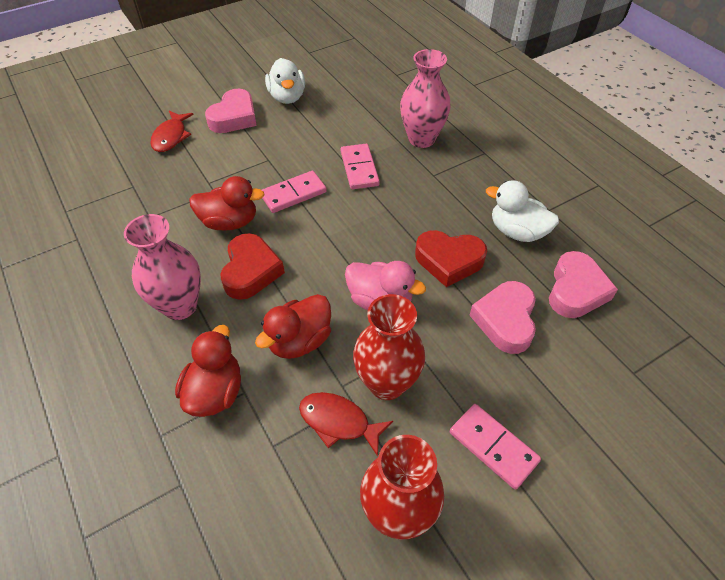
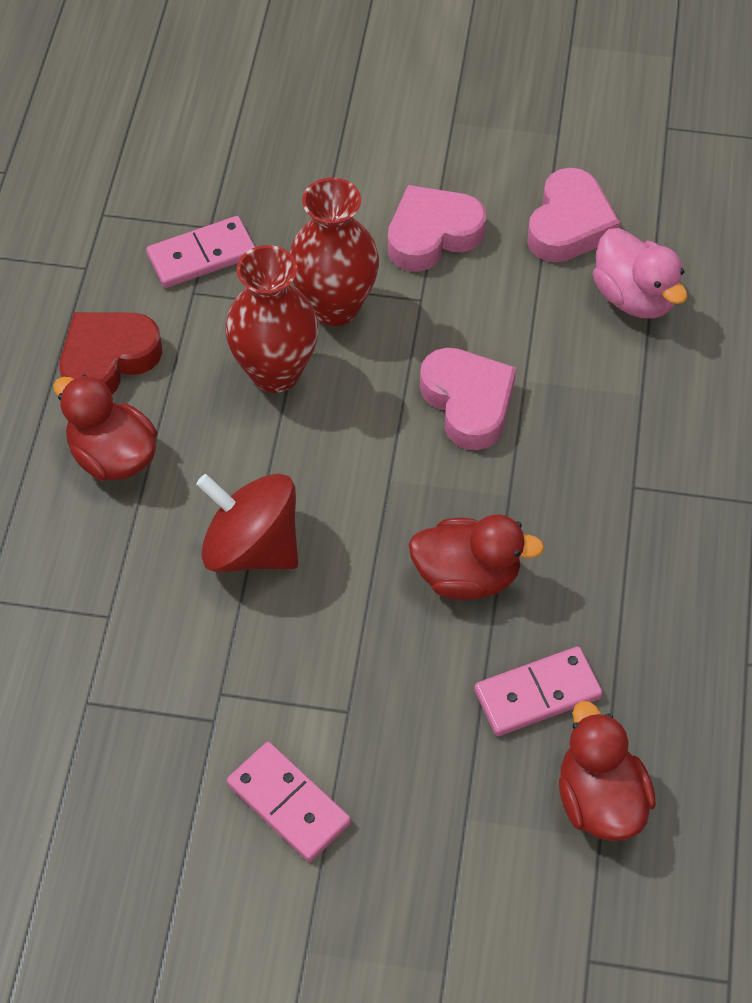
pink vase: 2 -> 0
red fish: 2 -> 0
red heart: 2 -> 1
red spinning top: 0 -> 1
white duck: 2 -> 0

